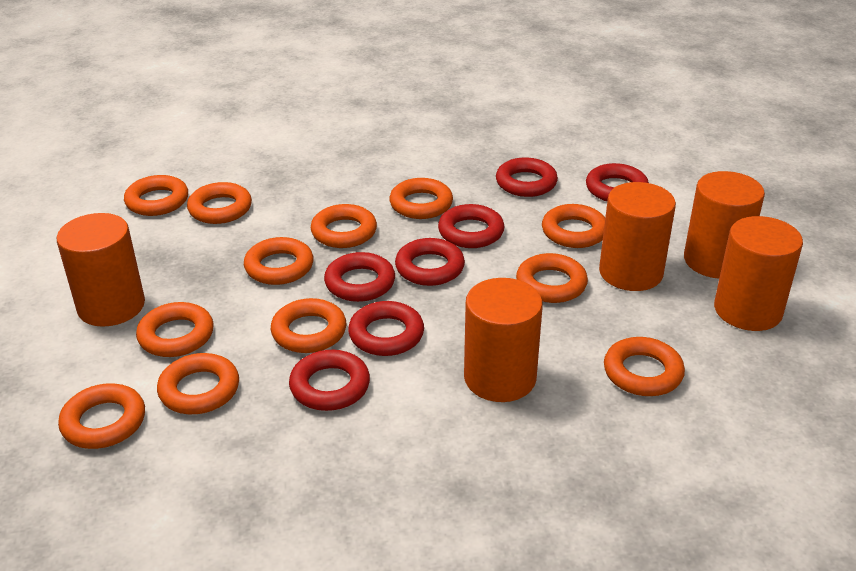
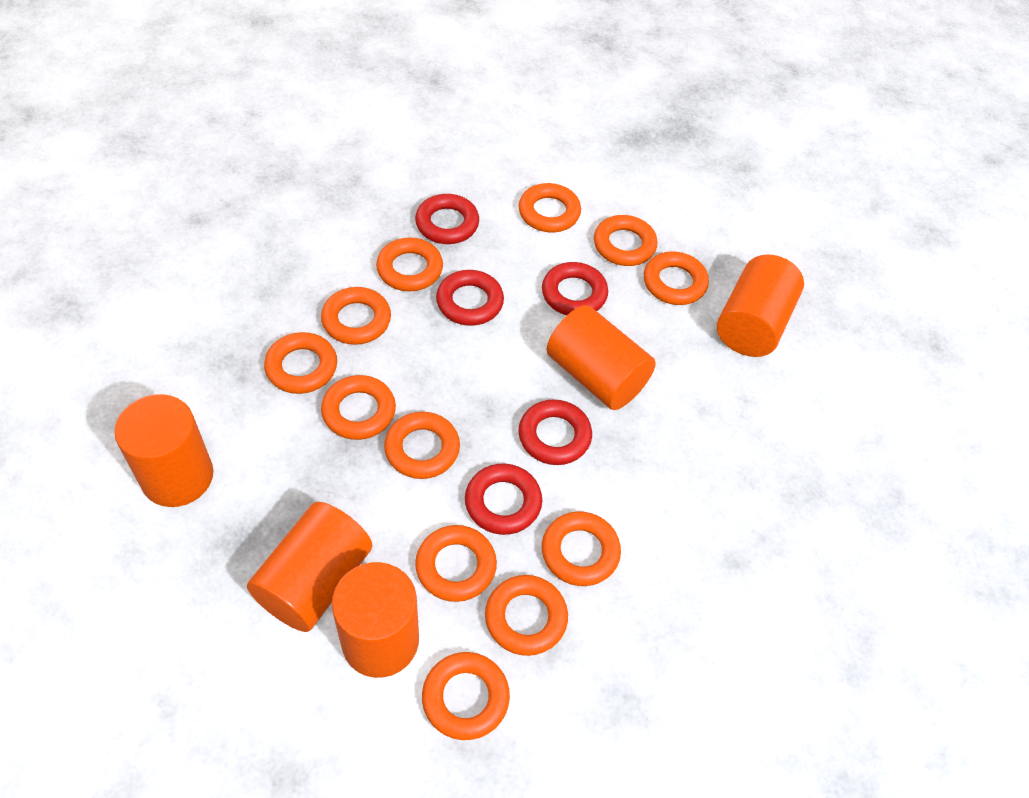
red ring: 7 -> 5

